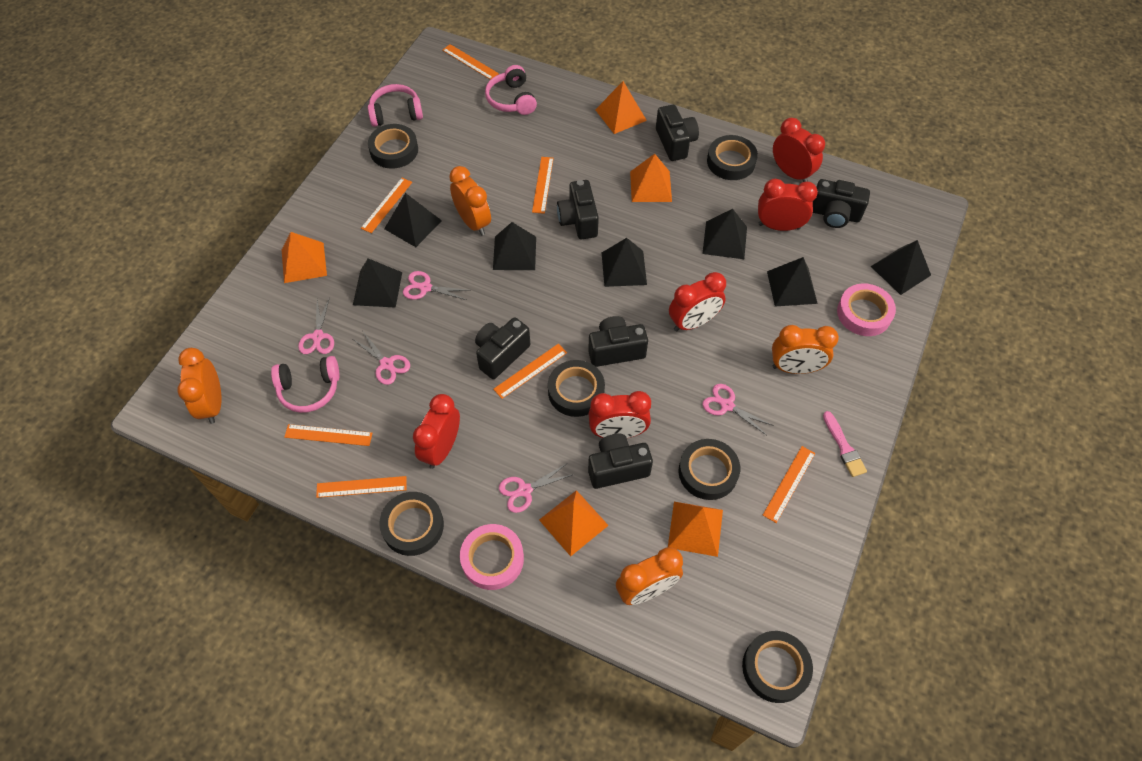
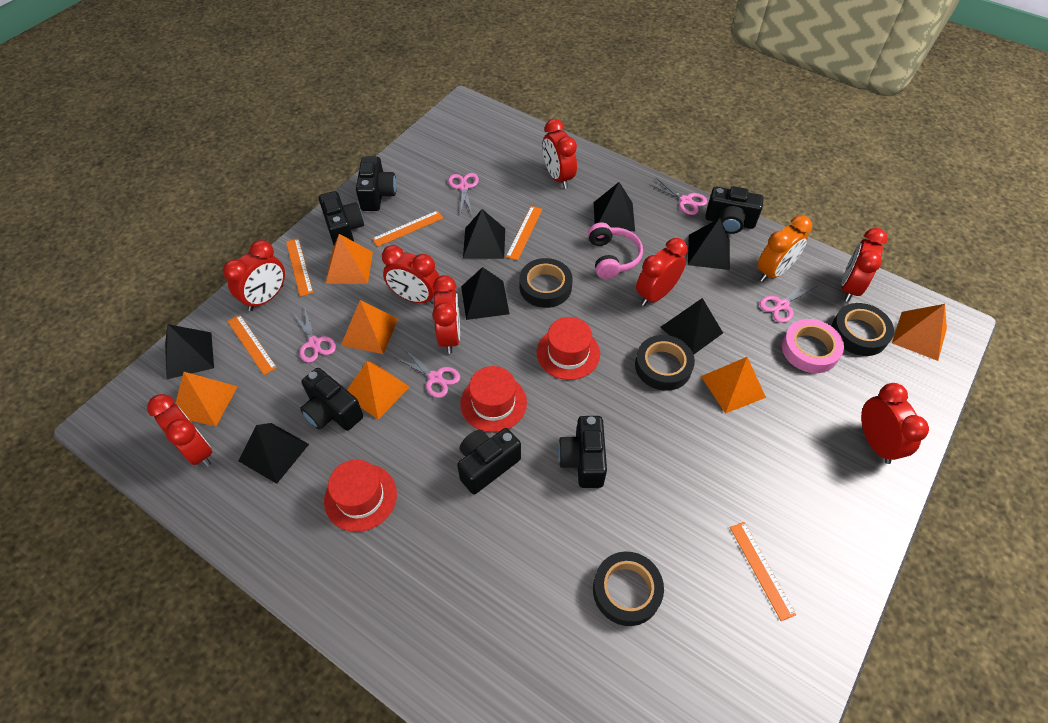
black tape: 6 -> 4
orange clock: 4 -> 1
orange pyramid: 5 -> 6
orange ruler: 7 -> 5
pink brush: 1 -> 0
pink headphones: 3 -> 1
pink tape: 2 -> 1
red clock: 5 -> 8
red hat: 0 -> 3

